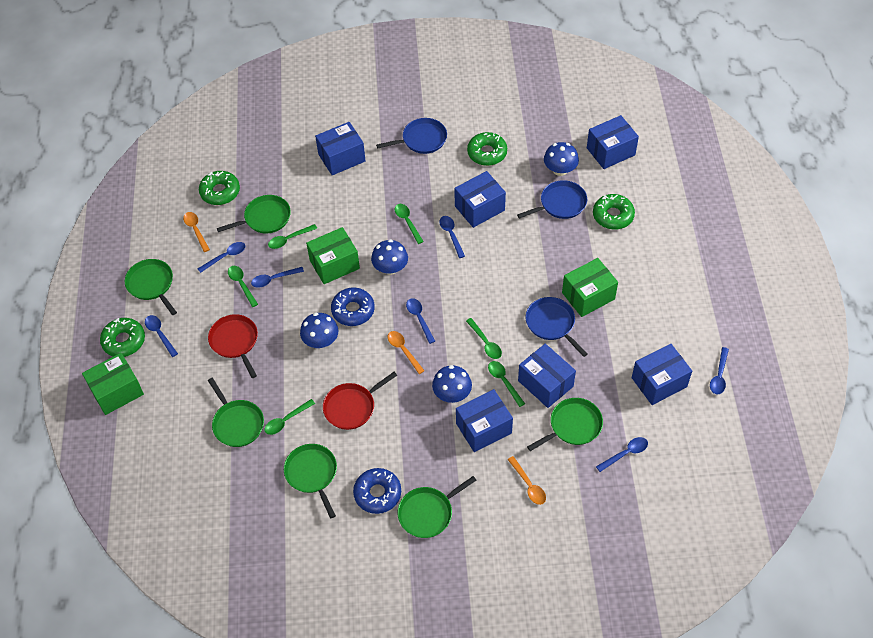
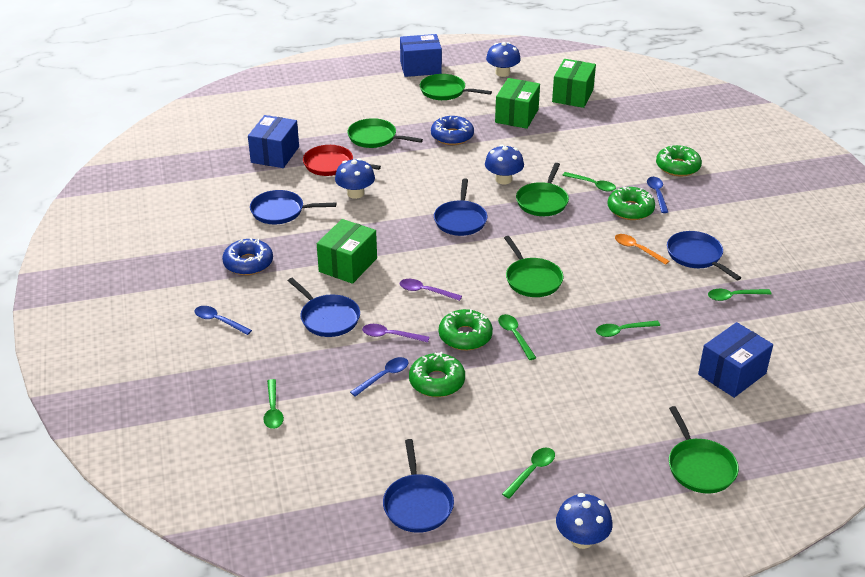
blue box: 6 -> 3
blue pan: 3 -> 5
blue spoon: 7 -> 3
green pan: 6 -> 5
orange spoon: 3 -> 1
purple spoon: 0 -> 2
red pan: 2 -> 1

